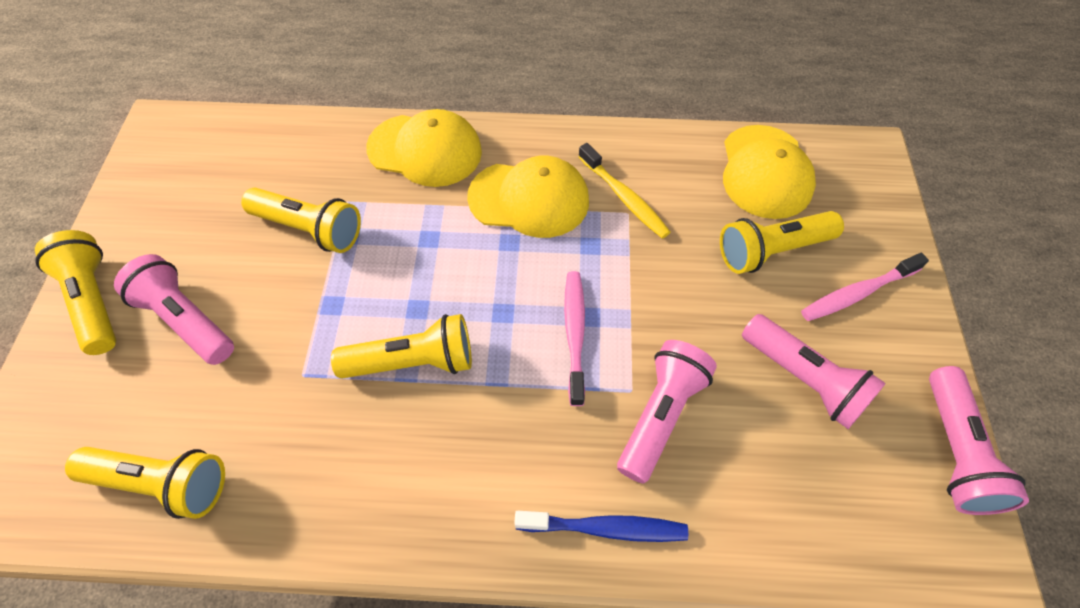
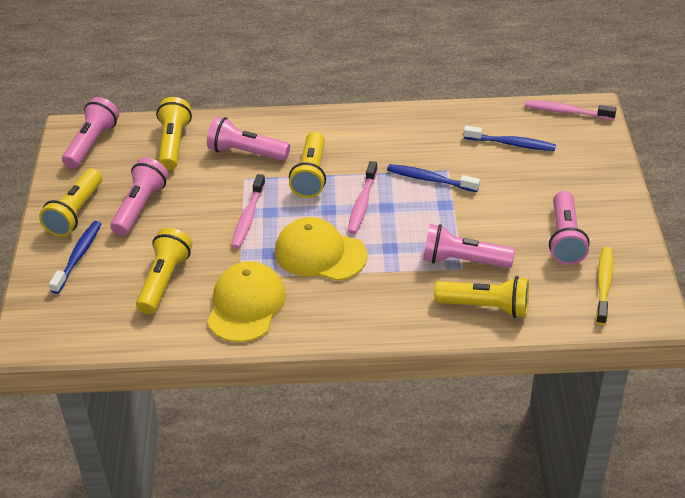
blue toothbrush: 1 -> 3
pink flashlight: 4 -> 5
pink toothbrush: 2 -> 3
yellow cap: 3 -> 2

